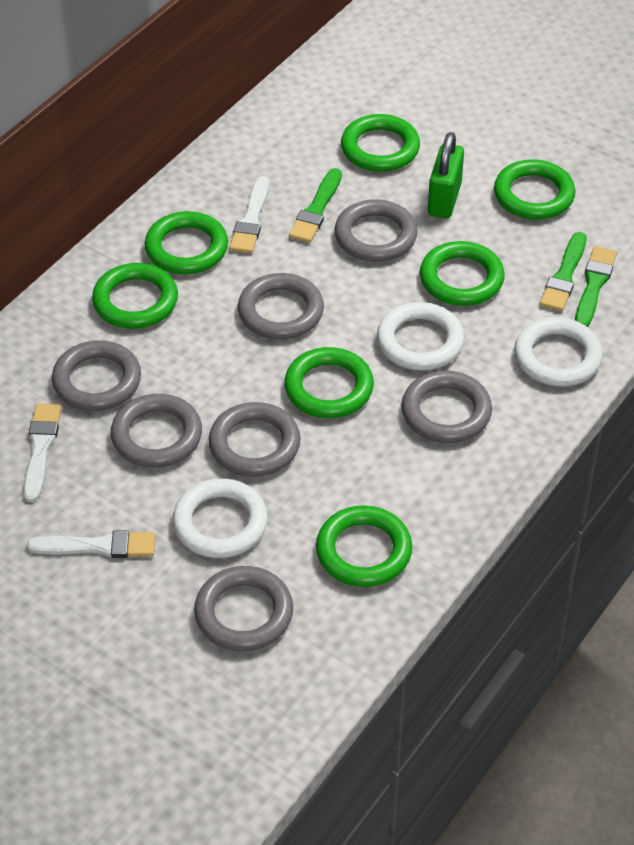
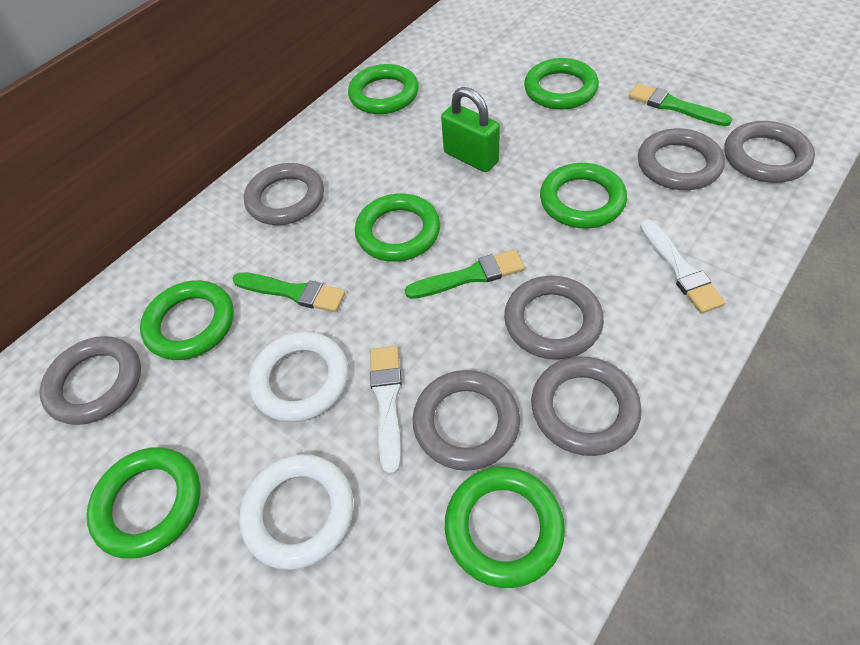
white brush: 3 -> 2
white ring: 3 -> 2

